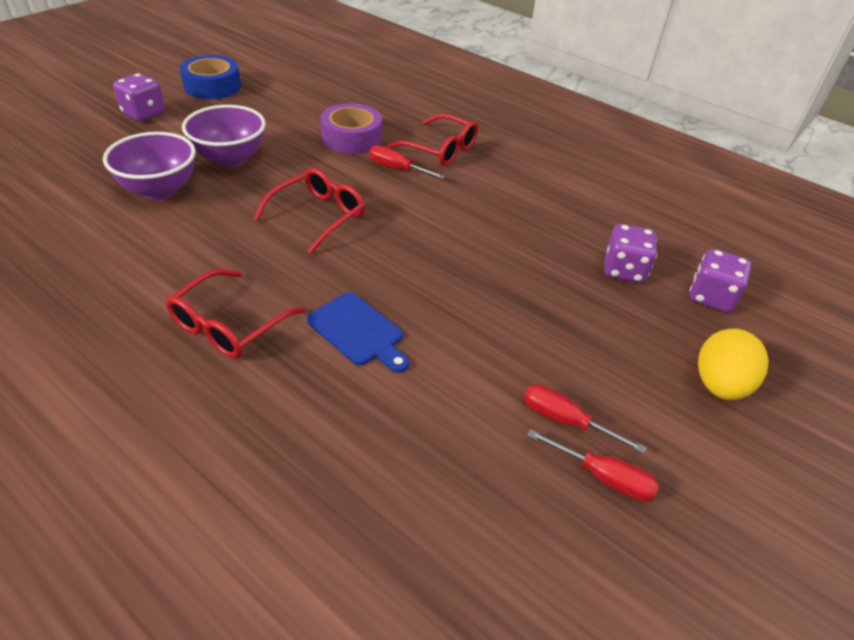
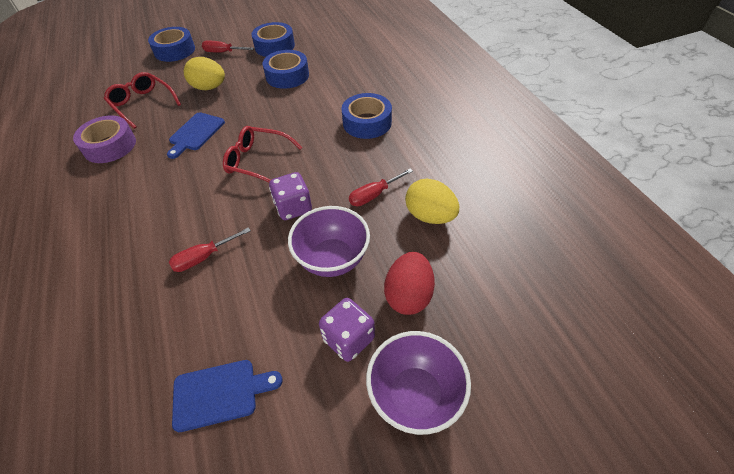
blue cutting board: 1 -> 2
blue tape: 1 -> 4
purple dice: 3 -> 2
red egg: 0 -> 1
red glasses: 3 -> 2
yellow egg: 1 -> 2

